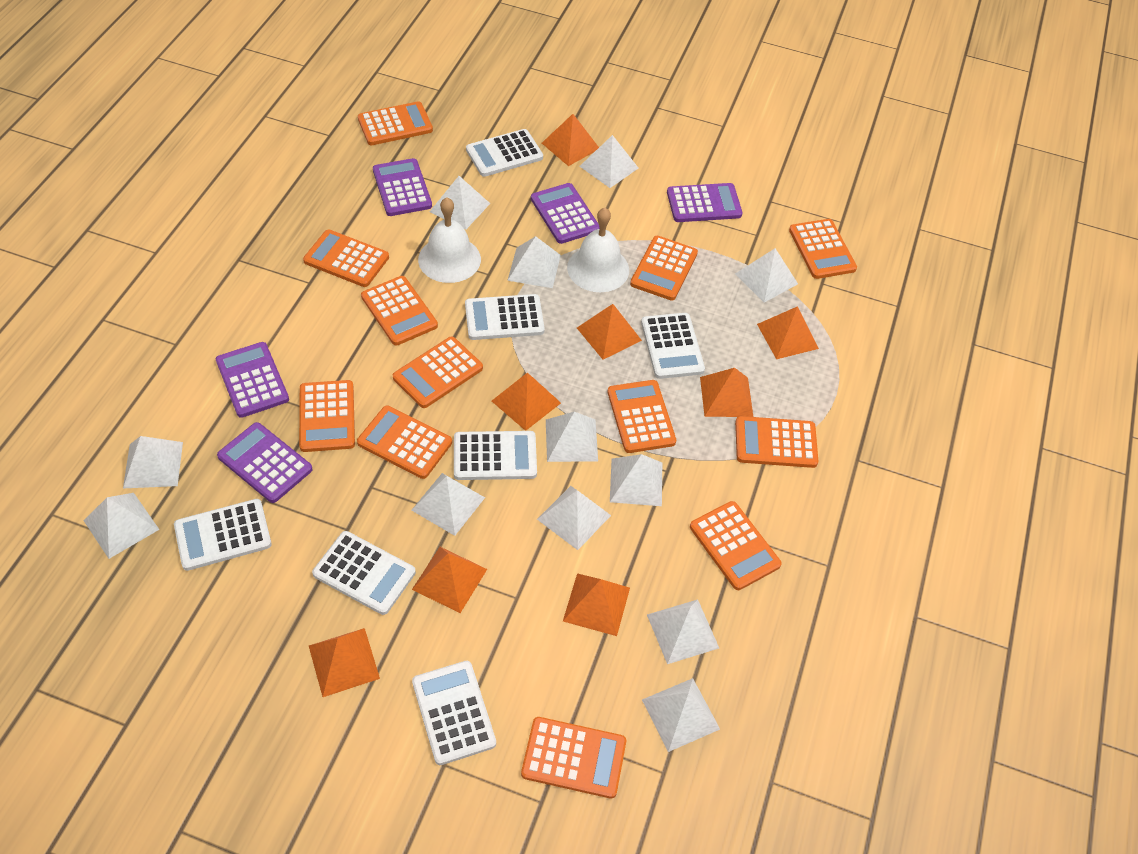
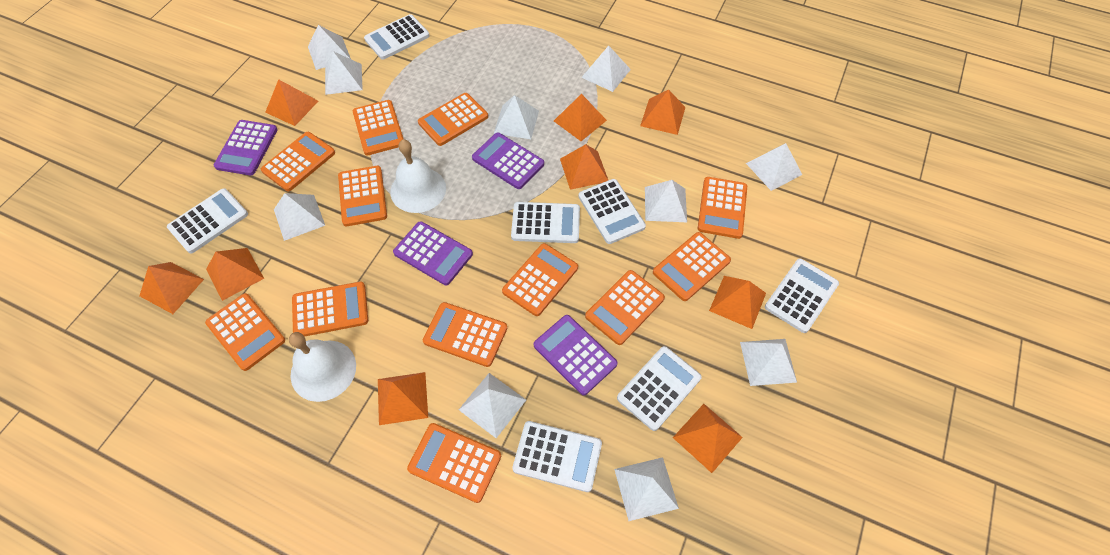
orange pyramid: 8 -> 9
purple calculator: 5 -> 4
white pyramid: 12 -> 10

